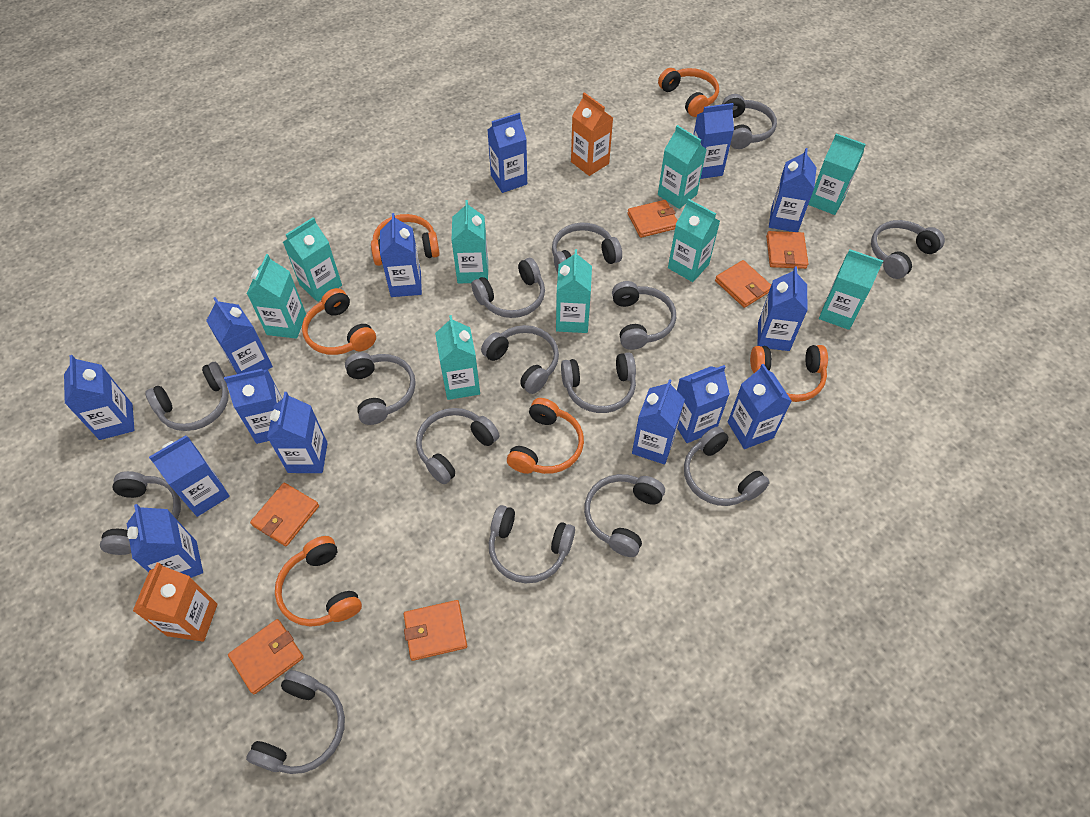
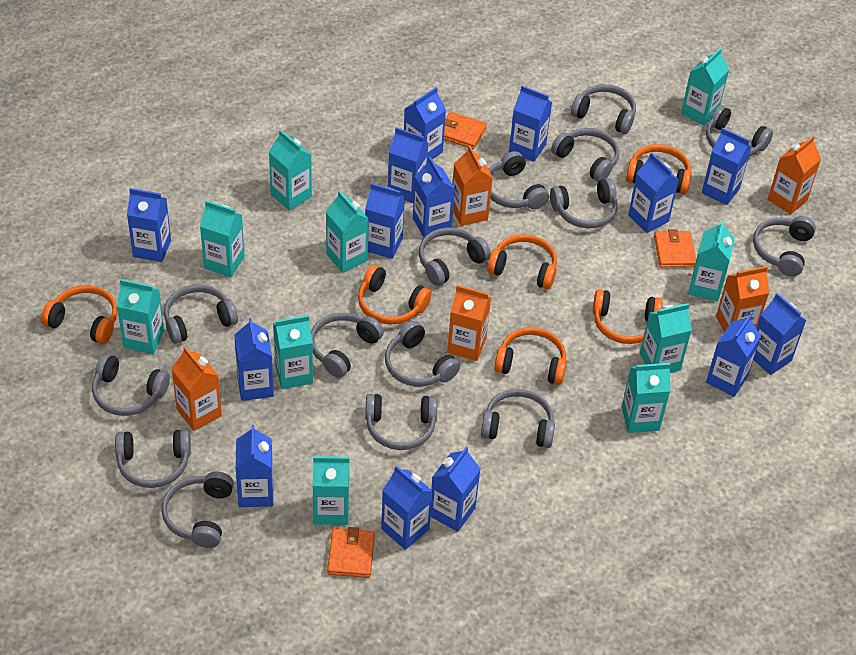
orange carton: 2 -> 5
orange wallet: 6 -> 3
turquoise carton: 9 -> 10

